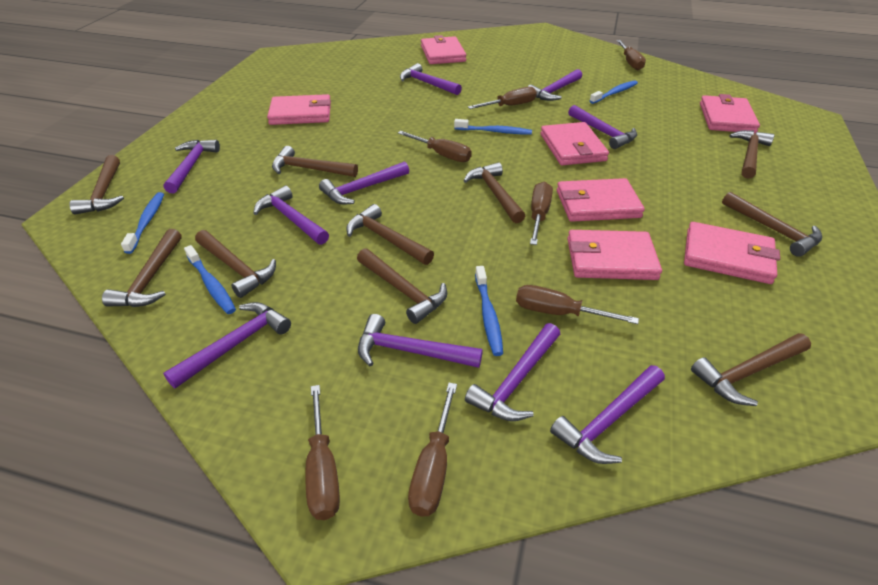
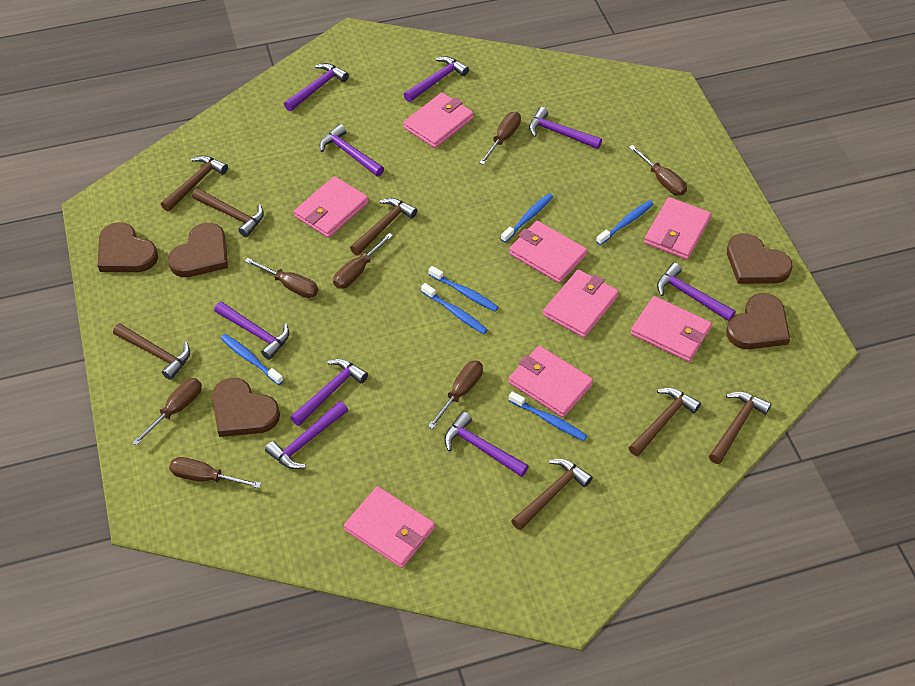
blue toothbrush: 5 -> 6
brown hammer: 10 -> 7
brown heart: 0 -> 5
pink wallet: 7 -> 8
purple hammer: 10 -> 9

